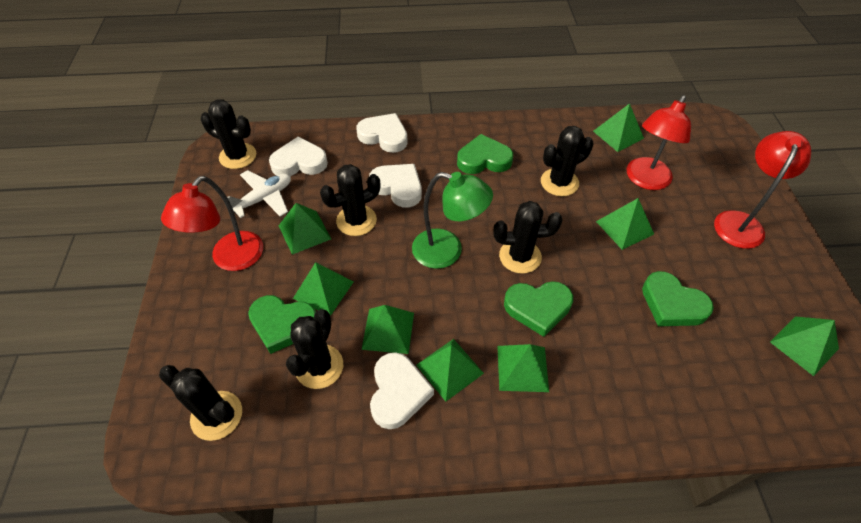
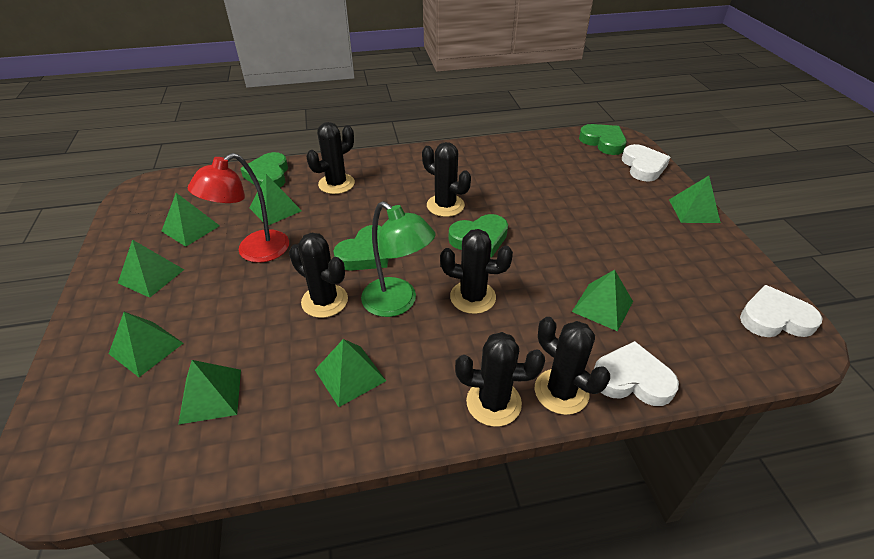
red lamp: 3 -> 1
white heart: 4 -> 3
white plane: 1 -> 0

